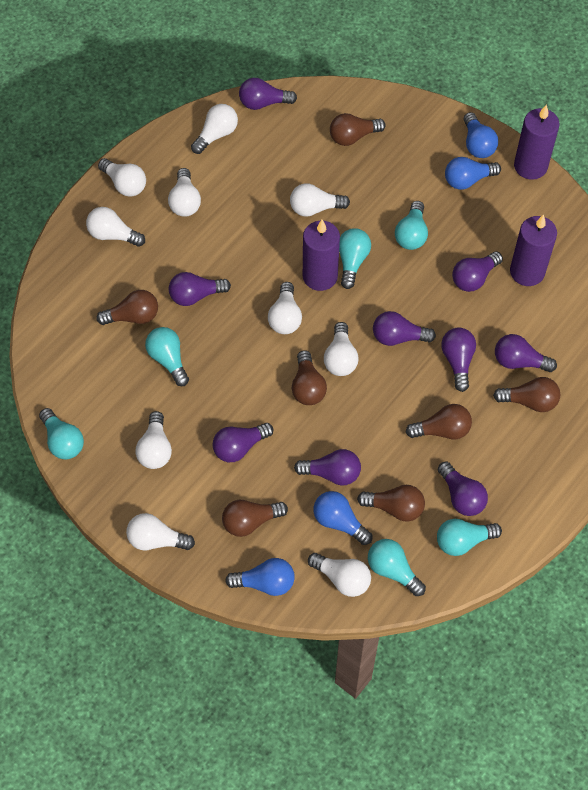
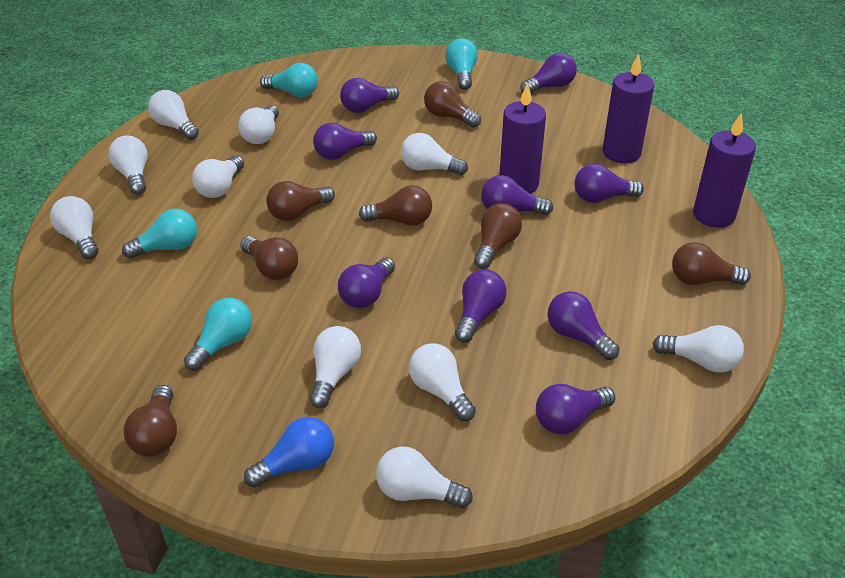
blue light bulb: 4 -> 1
turquoise light bulb: 6 -> 4

